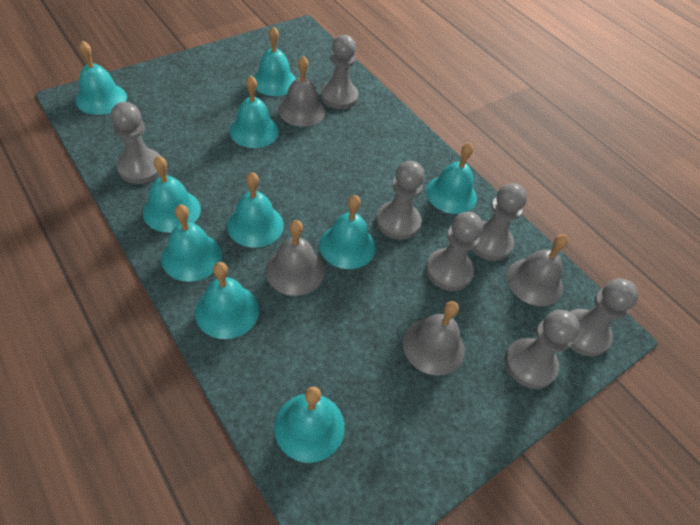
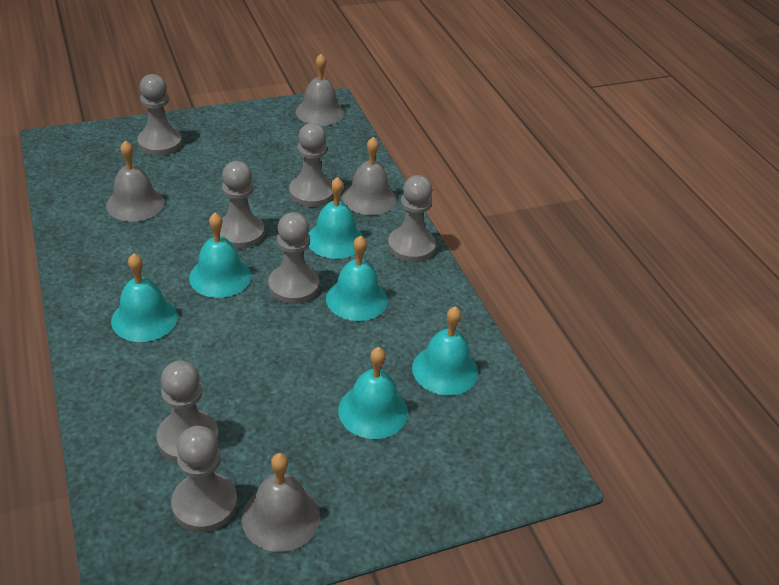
turquoise bell: 10 -> 6

